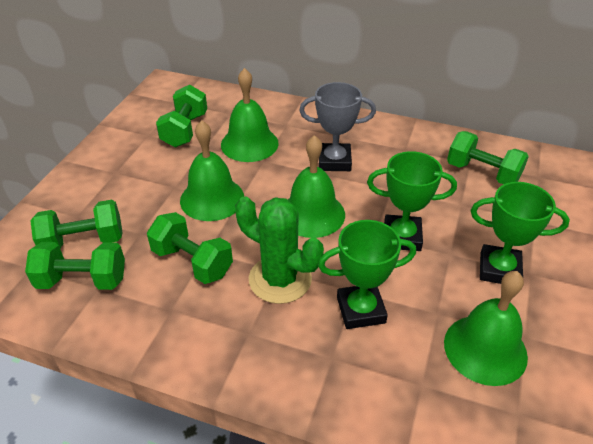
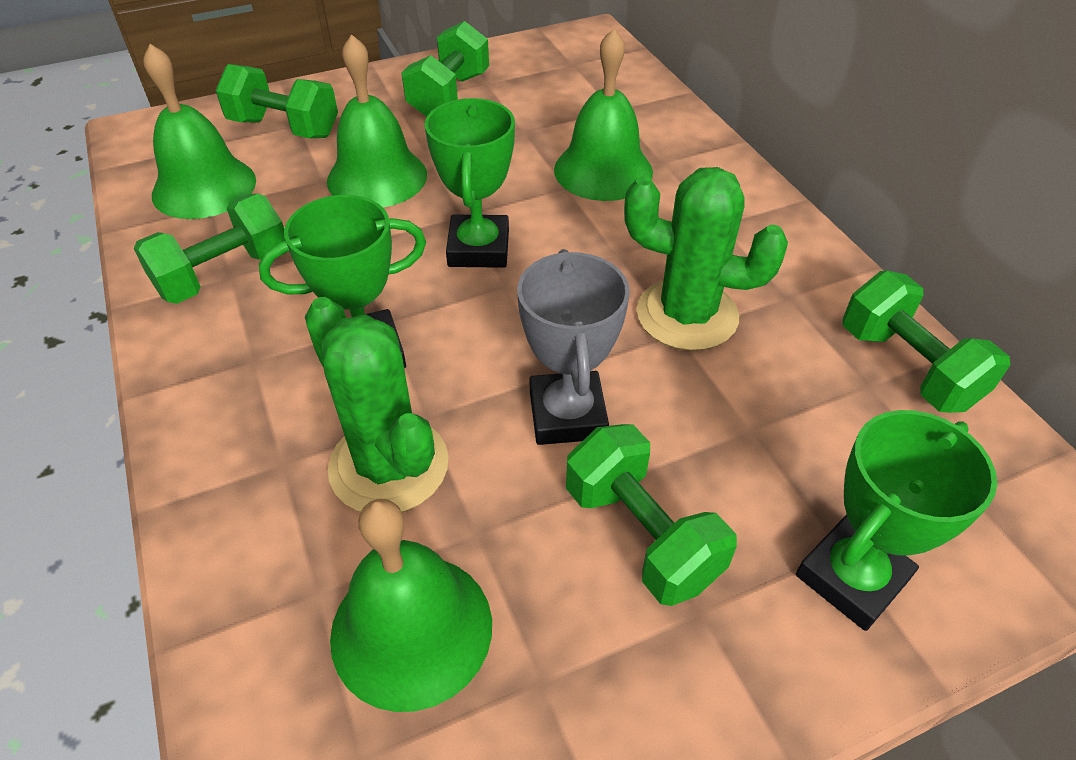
green cactus: 1 -> 2

